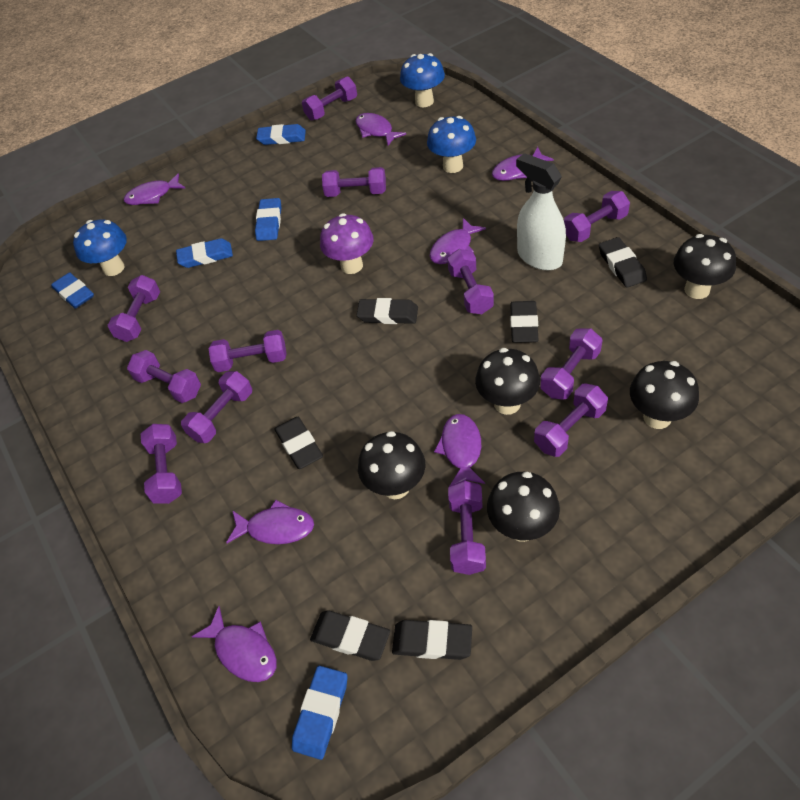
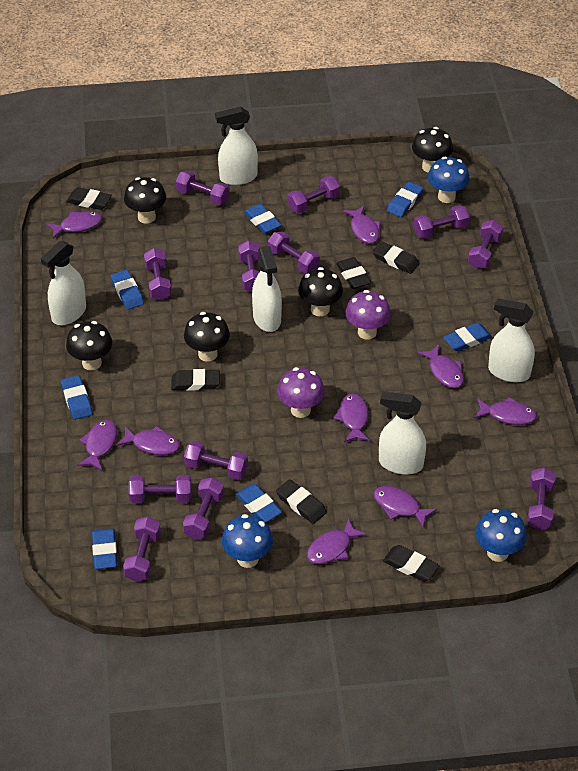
blue eraser: 5 -> 7
purple fish: 7 -> 9
purple mushroom: 1 -> 2
white spray bottle: 1 -> 5

